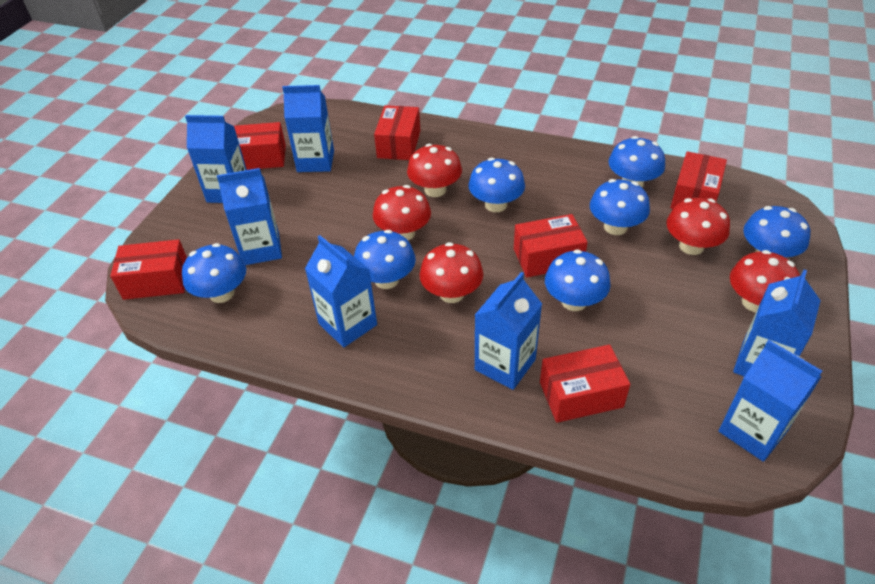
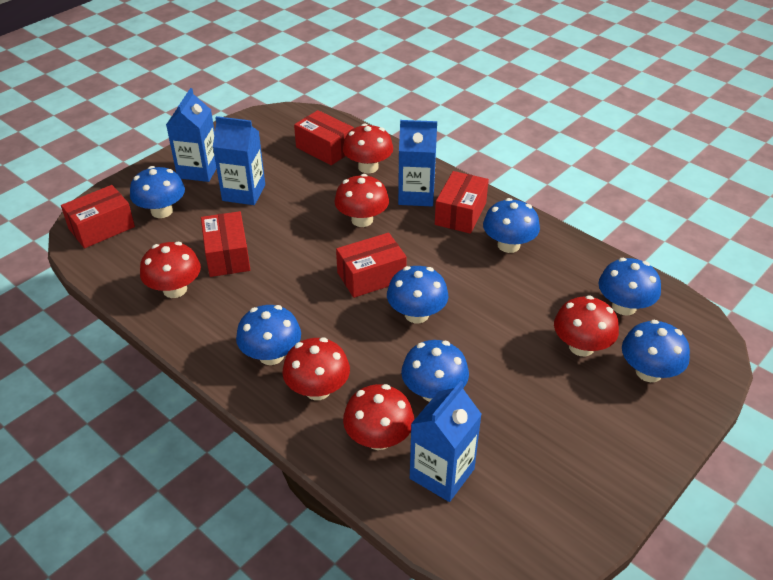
blue carton: 7 -> 4
red box: 6 -> 5
red mushroom: 5 -> 6

